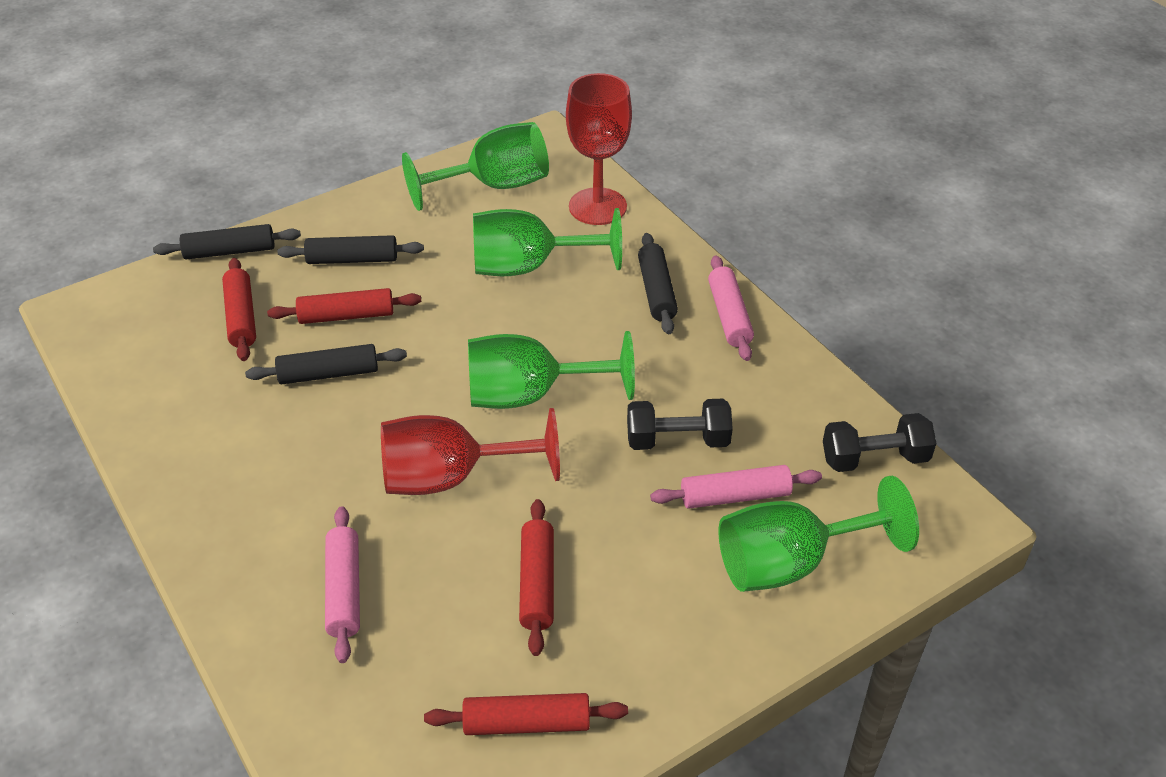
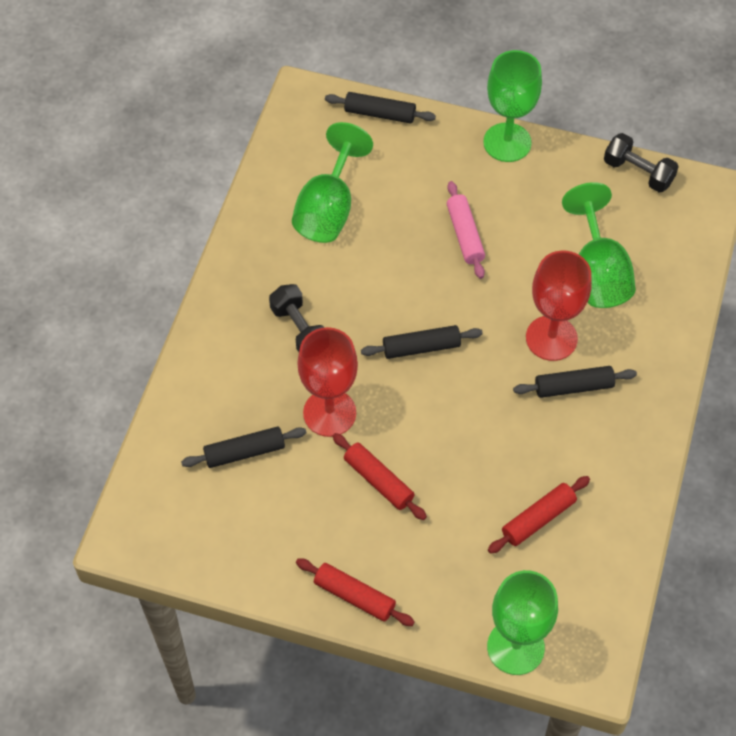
pink rolling pin: 3 -> 1
red rolling pin: 4 -> 3

